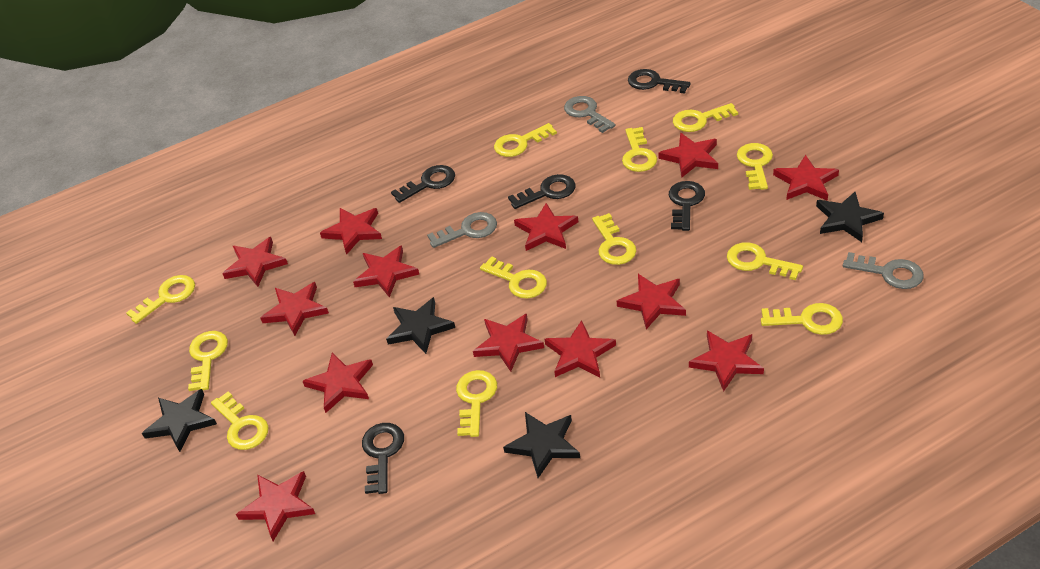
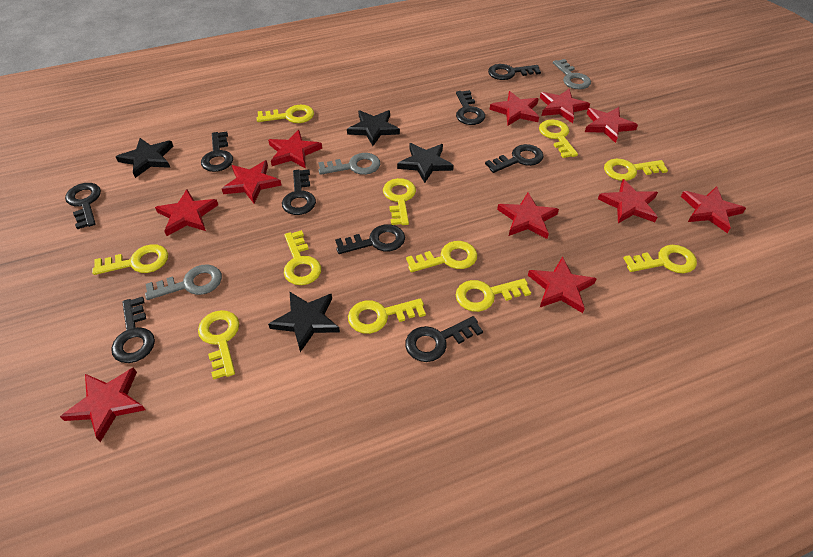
black key: 5 -> 9
red star: 13 -> 11
yellow key: 12 -> 11

